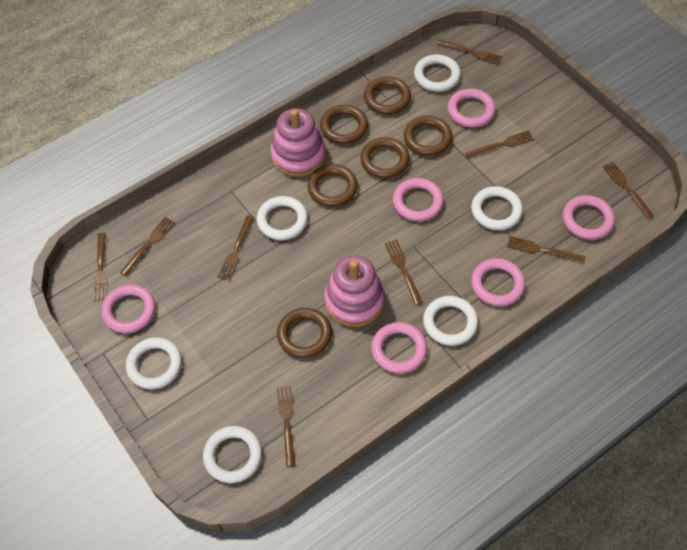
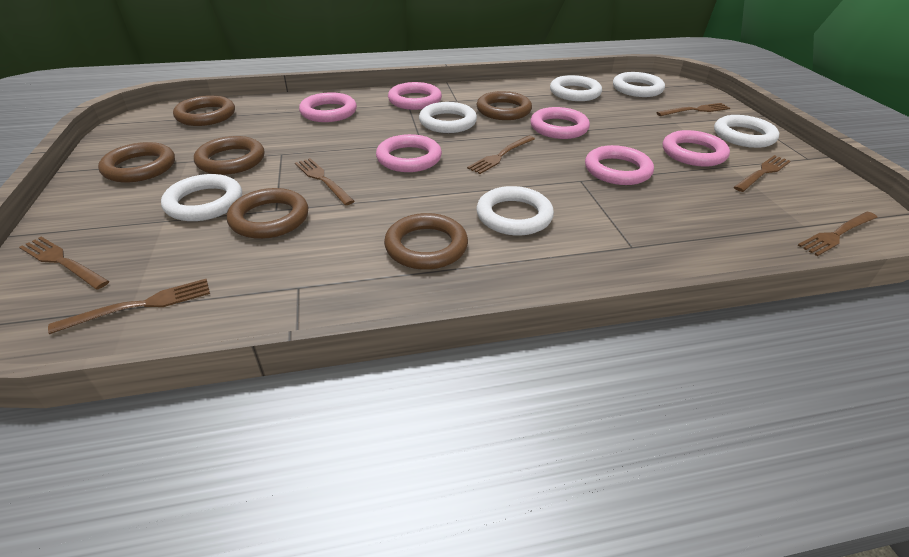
brown fork: 9 -> 7
pink stacking toy: 2 -> 0

